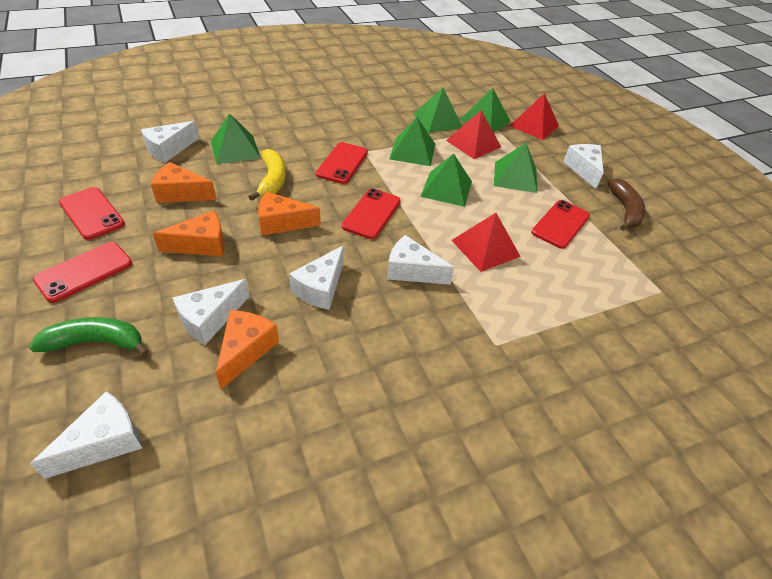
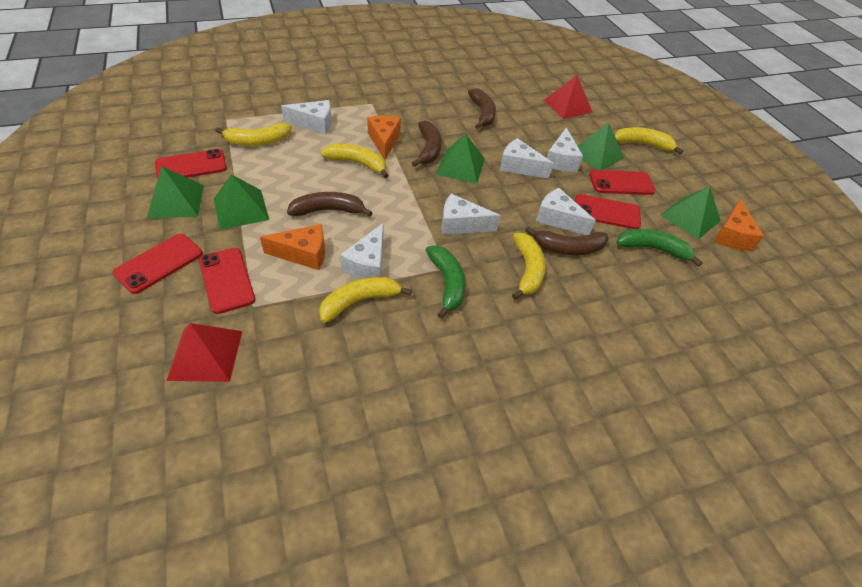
brown banana: 1 -> 4
green banana: 1 -> 2
green pyramid: 6 -> 5
orange cheese: 4 -> 3
red pyramid: 3 -> 2
yellow banana: 1 -> 5

